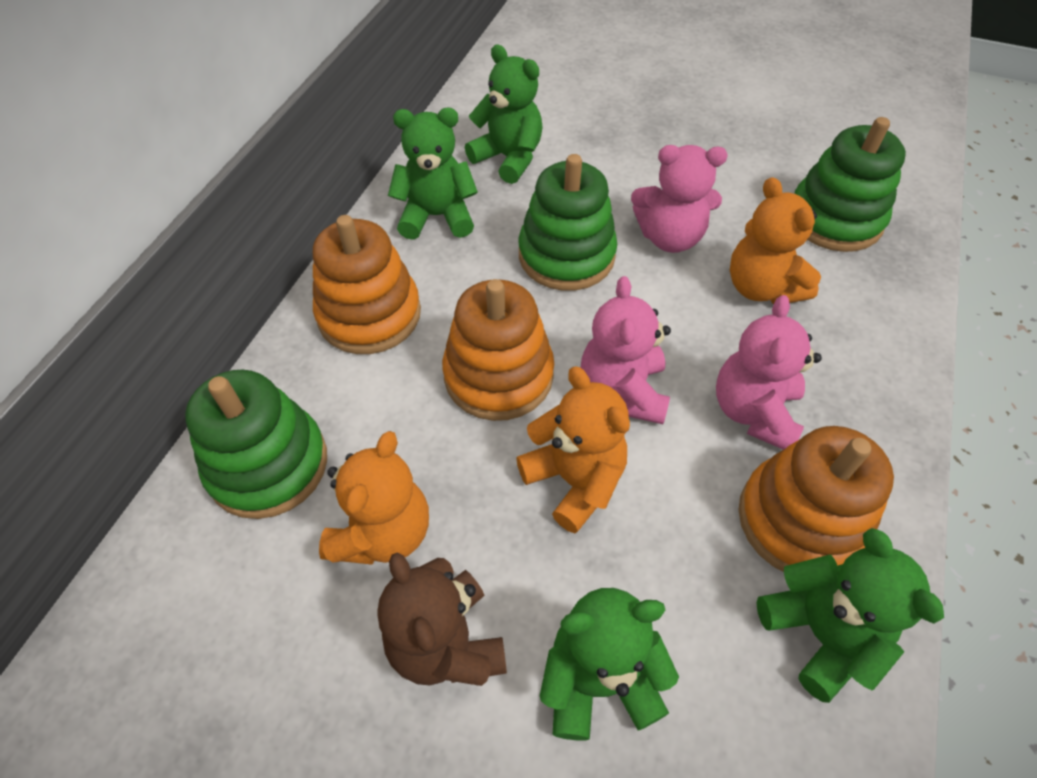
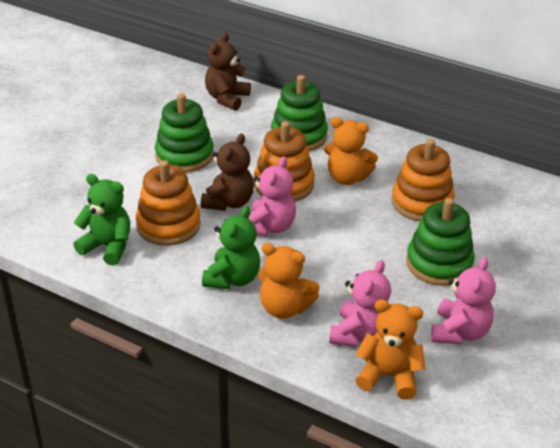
brown teddy bear: 1 -> 2
green teddy bear: 4 -> 2

